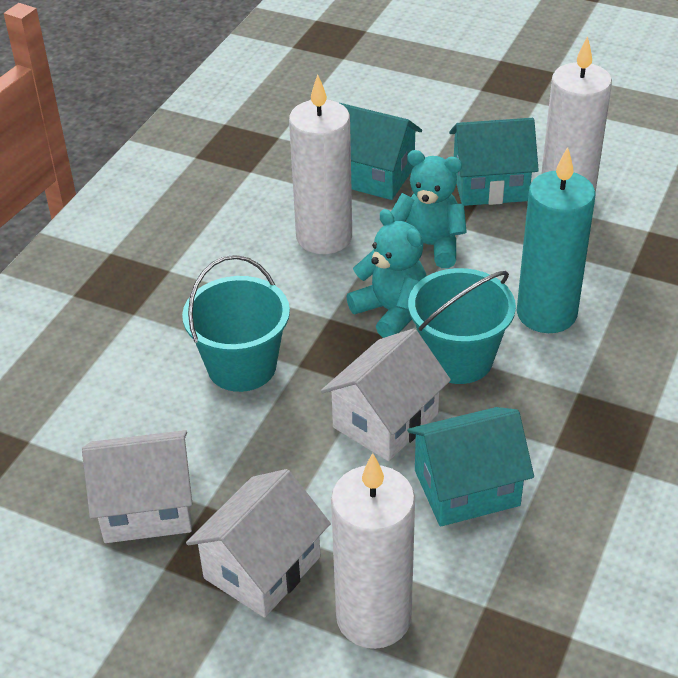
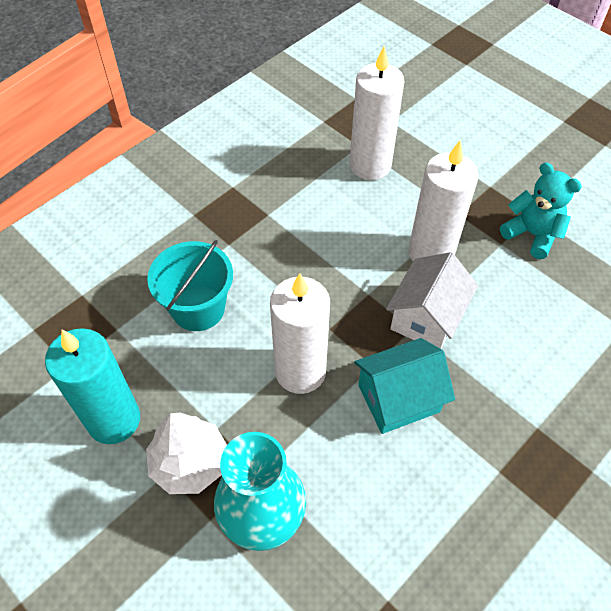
turquoise bucket: 2 -> 1
turquoise house: 3 -> 1
turquoise teddy bear: 2 -> 1
turquoise vase: 0 -> 1
white house: 3 -> 1
white tree: 0 -> 1

